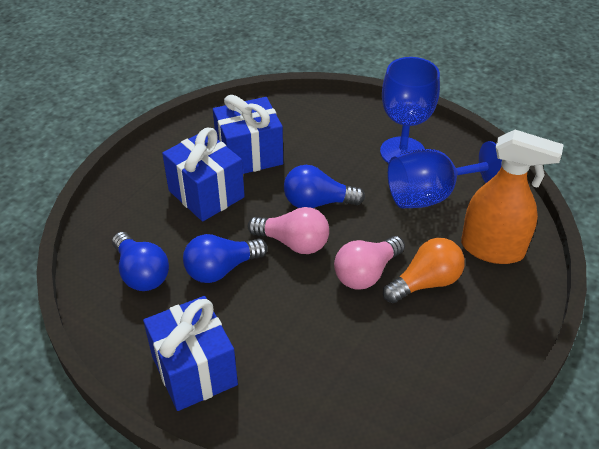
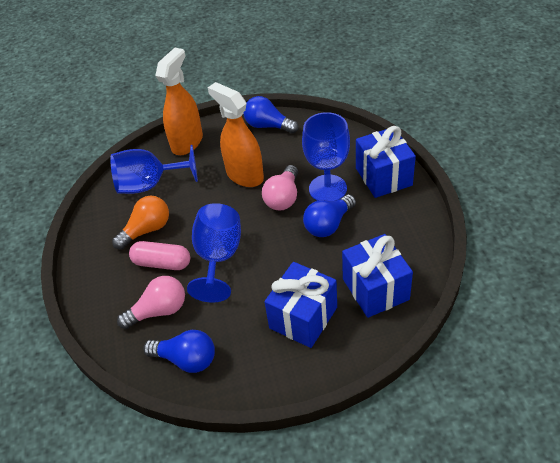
blue goblet: 2 -> 3
orange spray bottle: 1 -> 2
pink capsule: 0 -> 1

